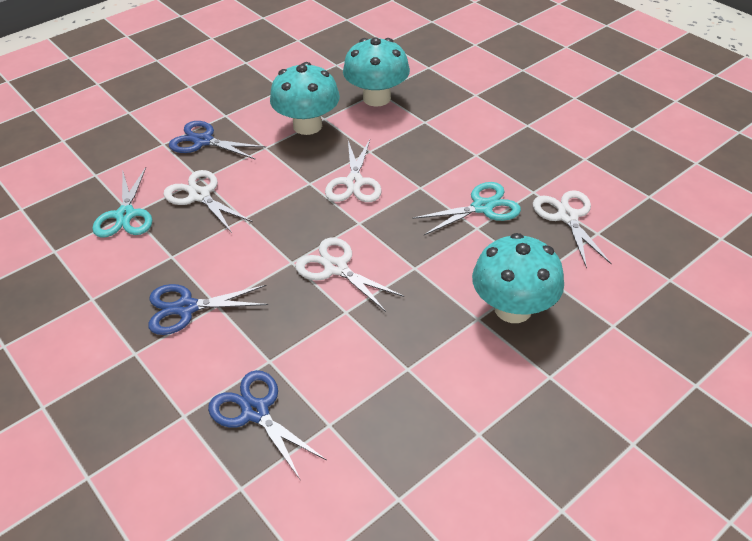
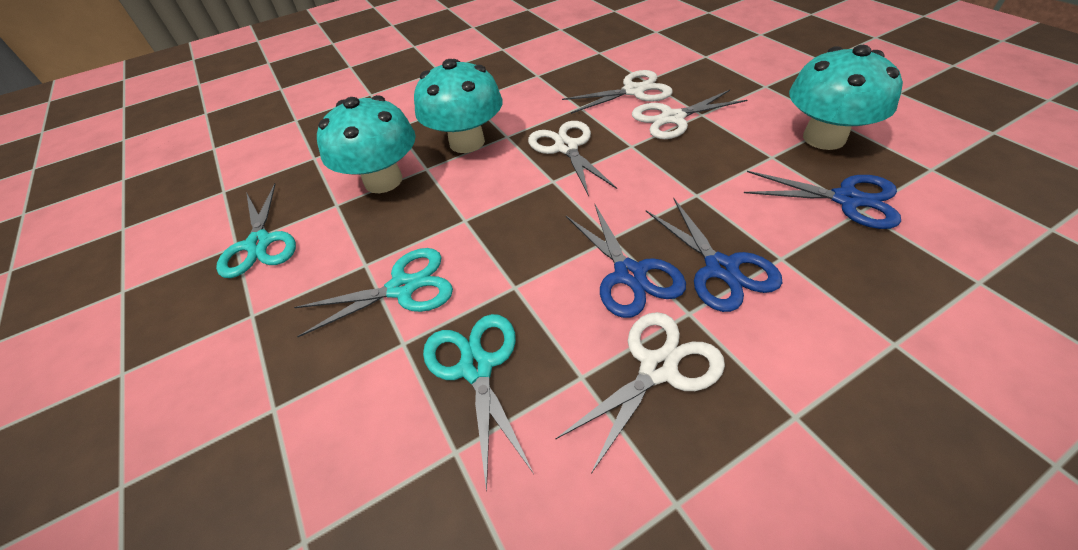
turquoise scissors: 2 -> 3

